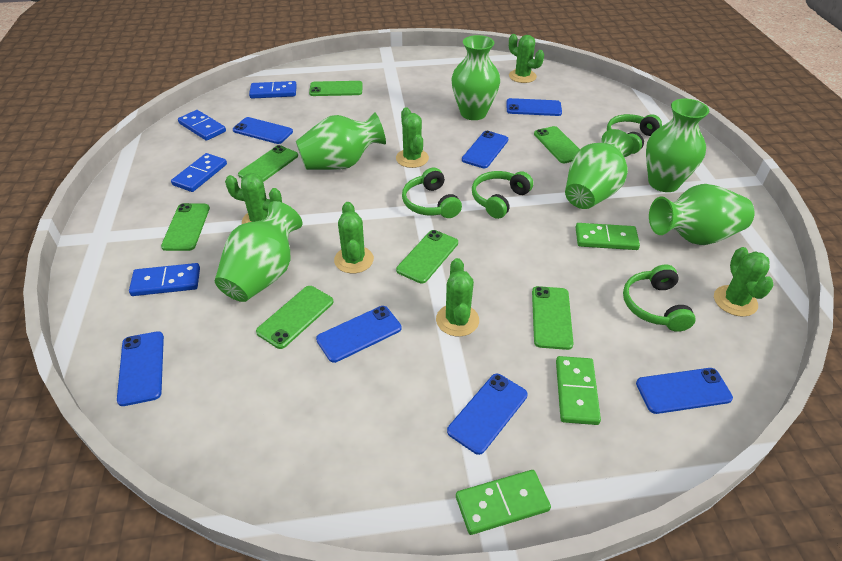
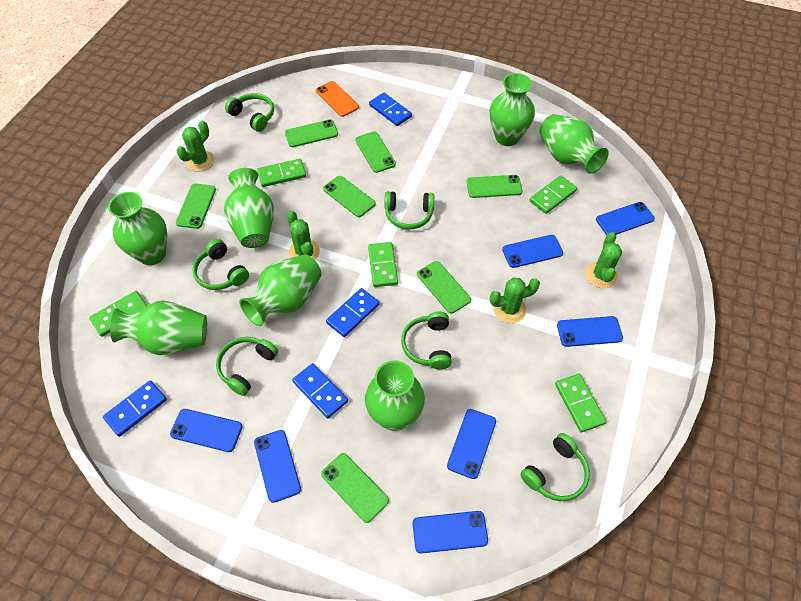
green cactus: 6 -> 4
green domino: 3 -> 5
green headphones: 4 -> 6
green vase: 6 -> 7
orange phone: 0 -> 1

